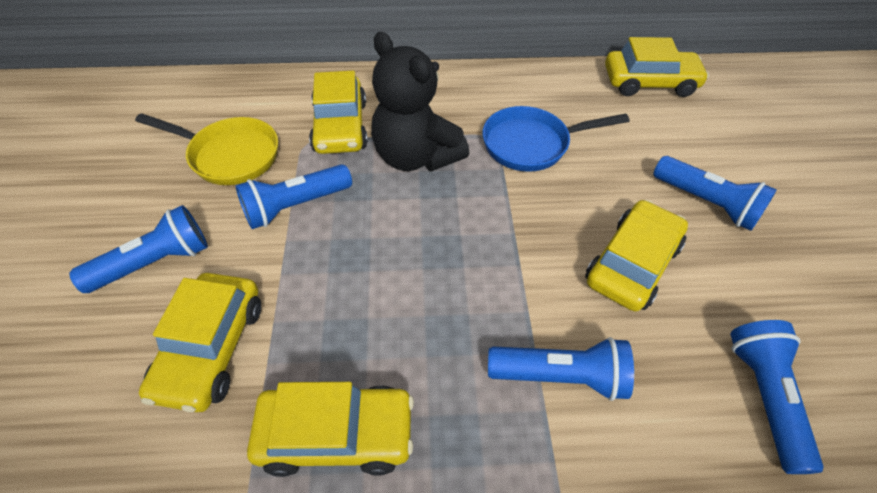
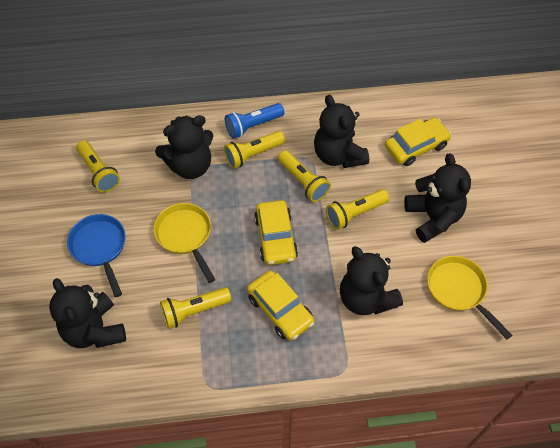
black teddy bear: 1 -> 5
blue flashlight: 5 -> 1
yellow car: 5 -> 3
yellow flashlight: 0 -> 5
yellow pan: 1 -> 2

